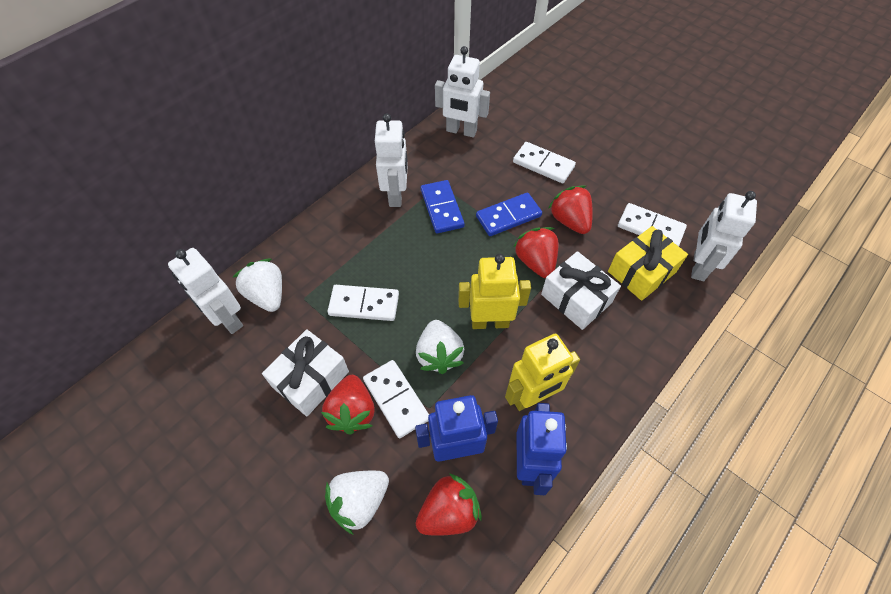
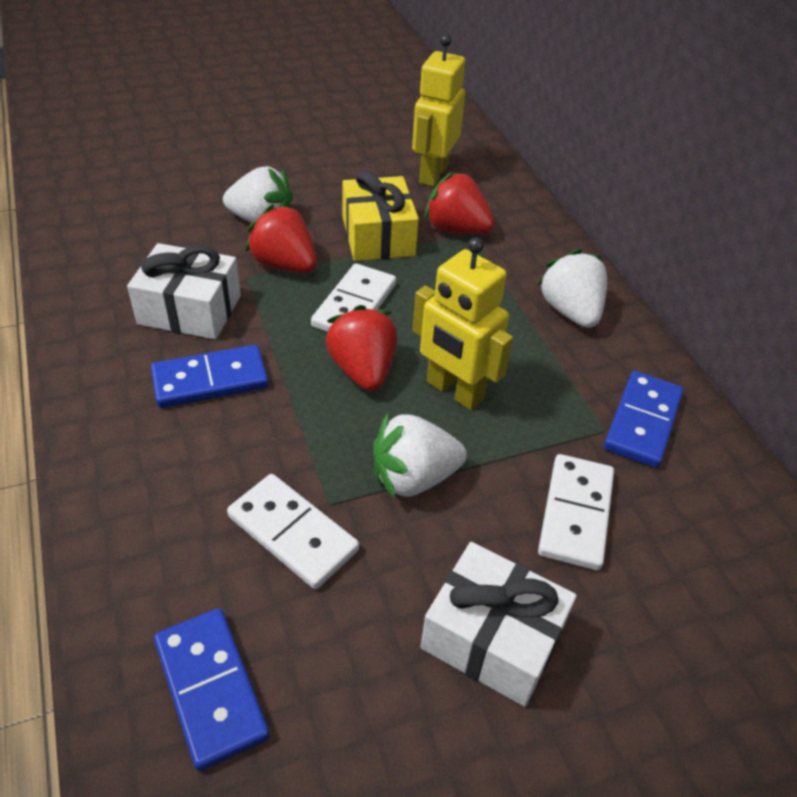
blue domino: 2 -> 3
blue robot: 2 -> 0
red strawberry: 4 -> 3
white domino: 4 -> 3
white robot: 4 -> 0

